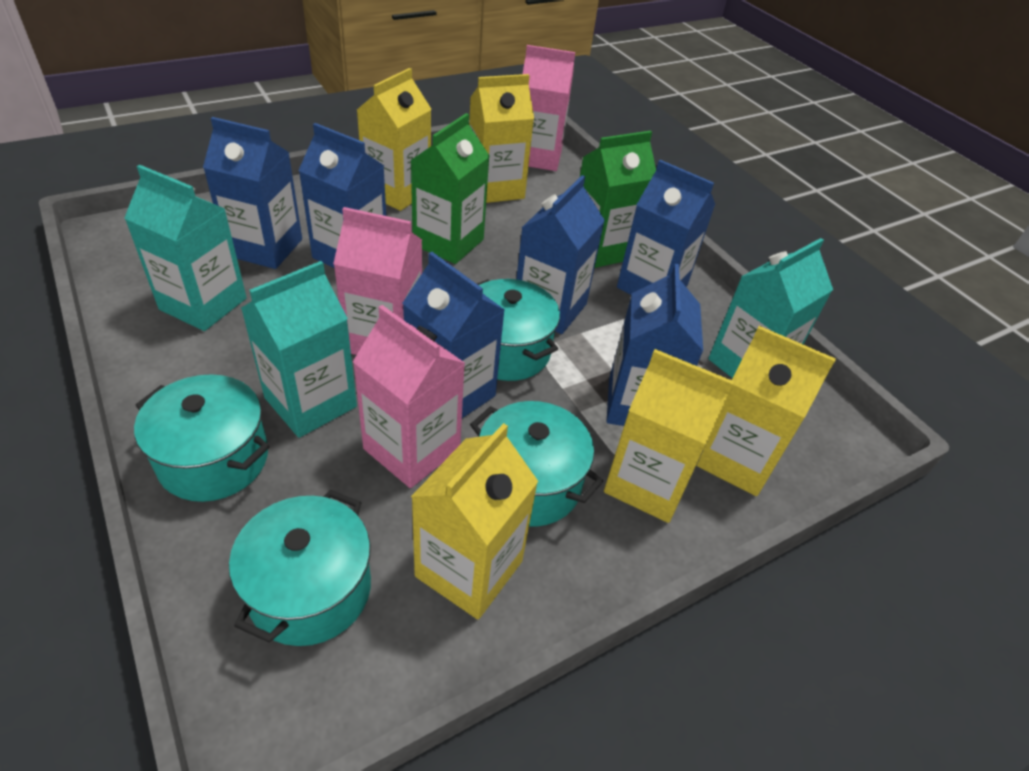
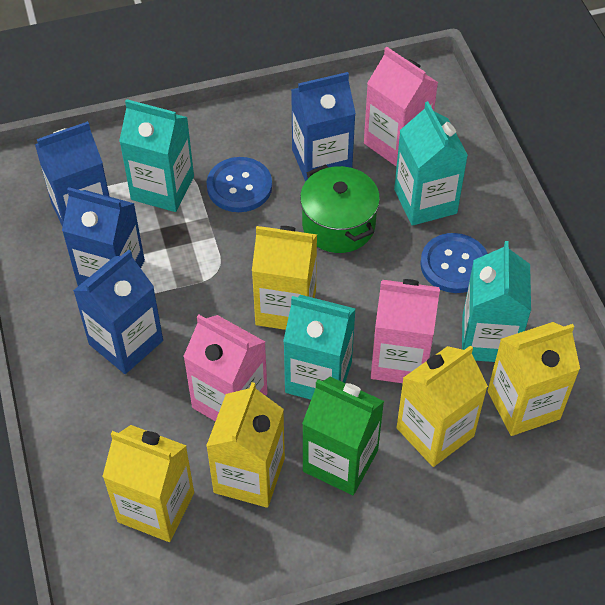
blue button: 0 -> 2
blue carton: 6 -> 4
green carton: 2 -> 1
green pot: 0 -> 1
turquoise carton: 3 -> 4
turquoise pot: 4 -> 0

